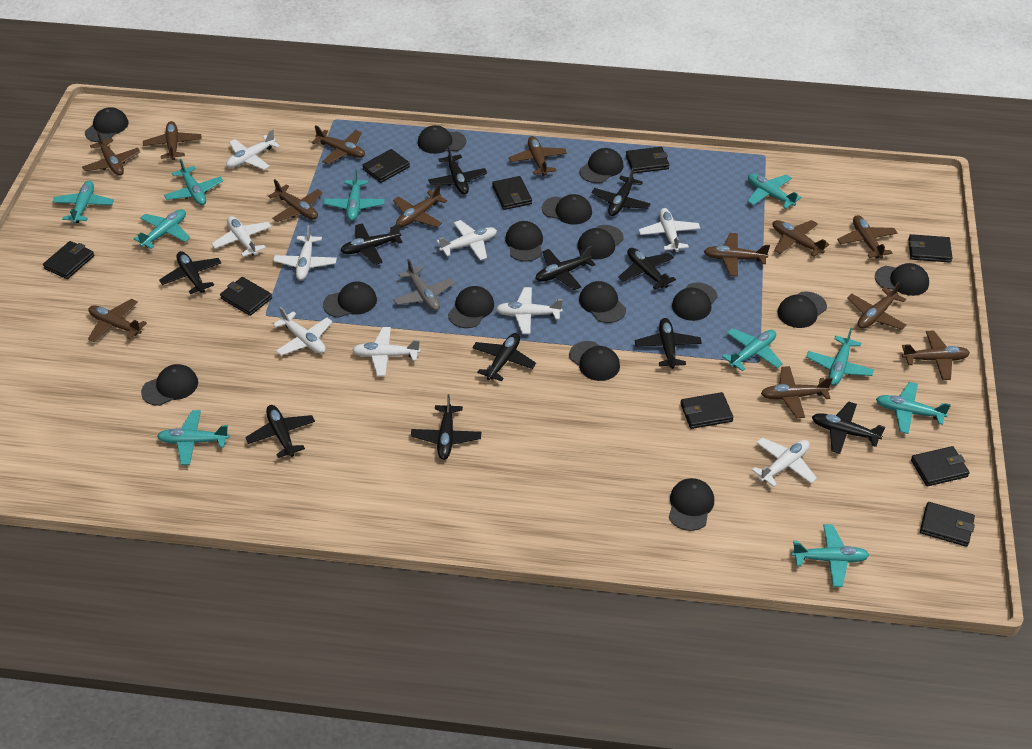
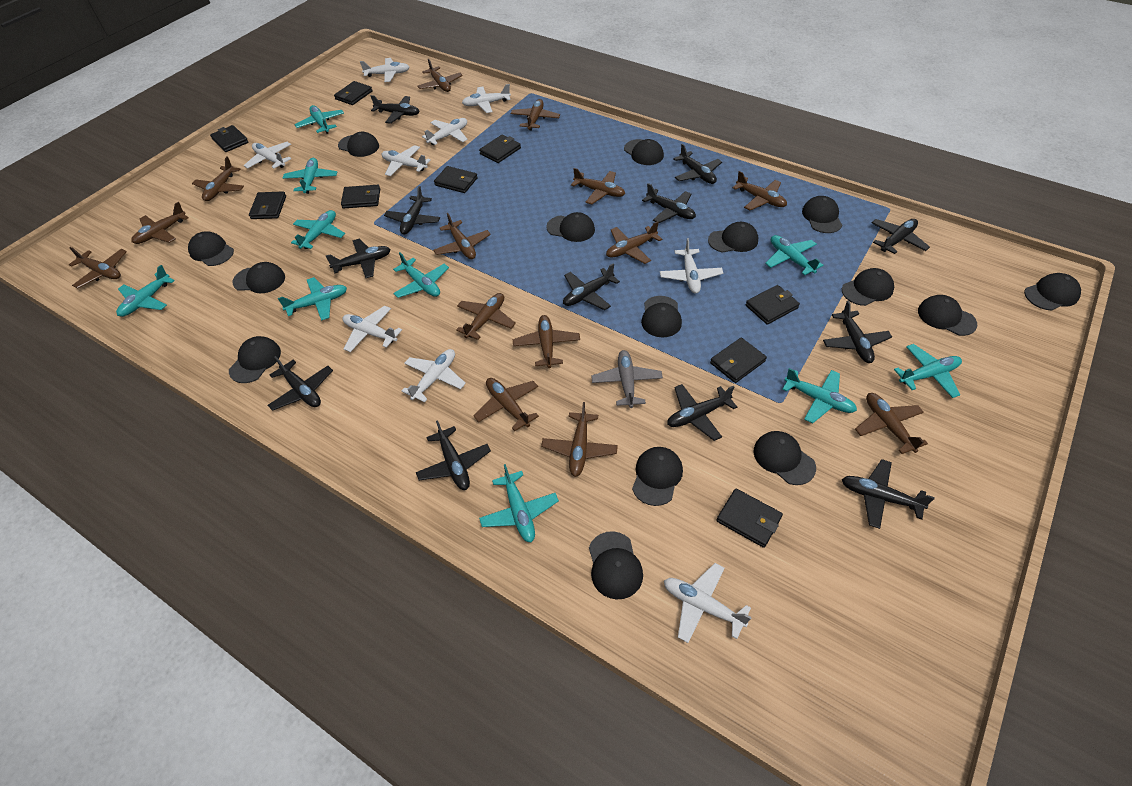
black plane: 11 -> 12
brown plane: 13 -> 14

